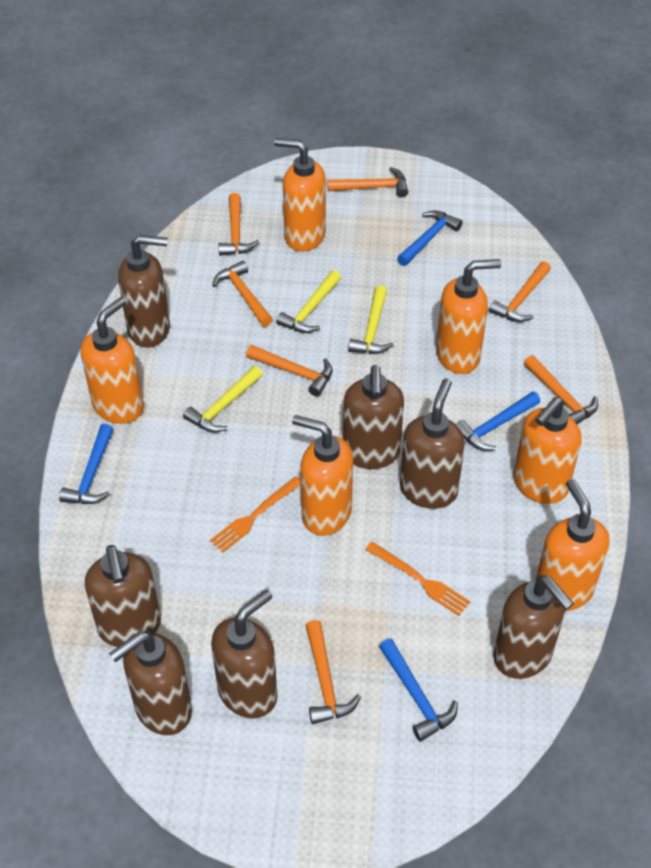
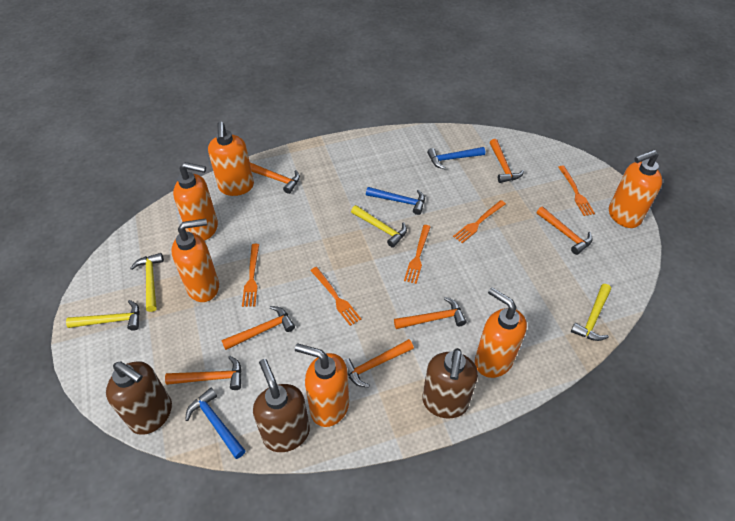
blue hammer: 4 -> 3
brown soap dispenser: 7 -> 3
orange fork: 2 -> 5
yellow hammer: 3 -> 4

